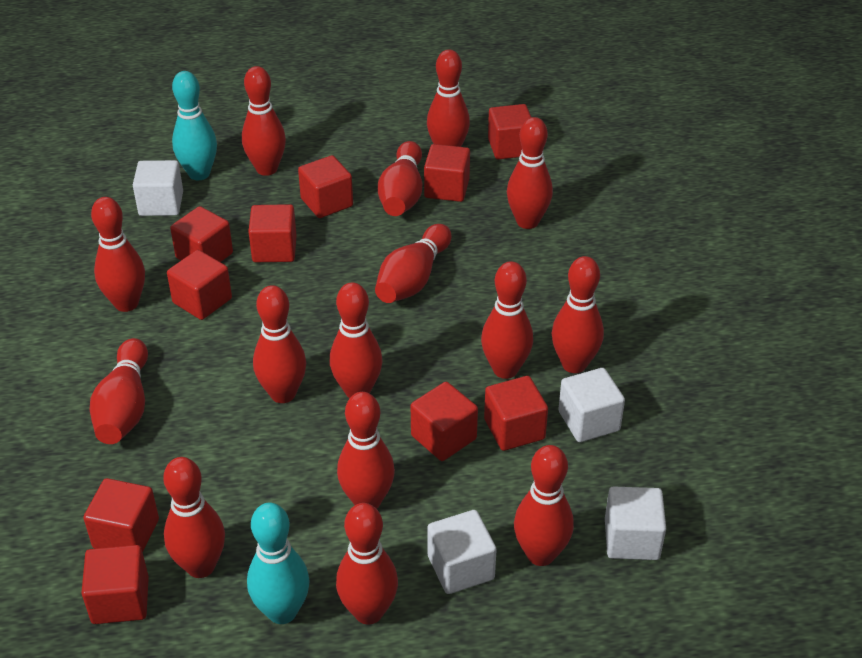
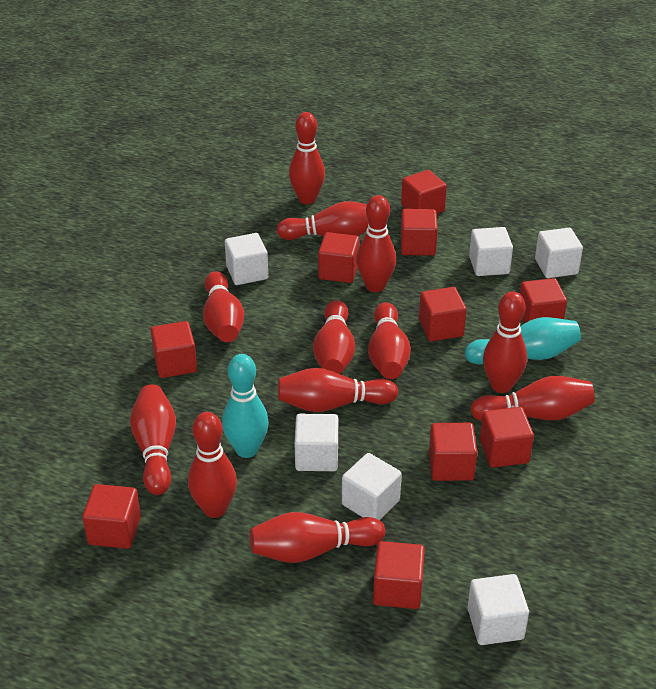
red bowling pin: 15 -> 12
white cube: 4 -> 6

